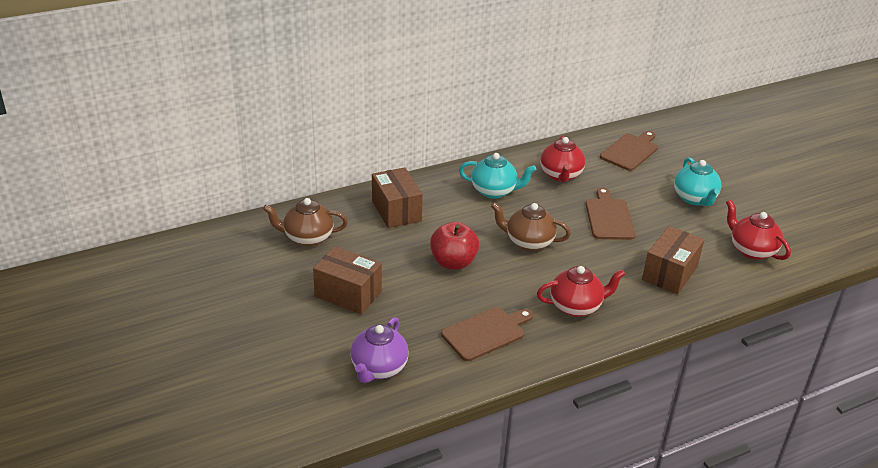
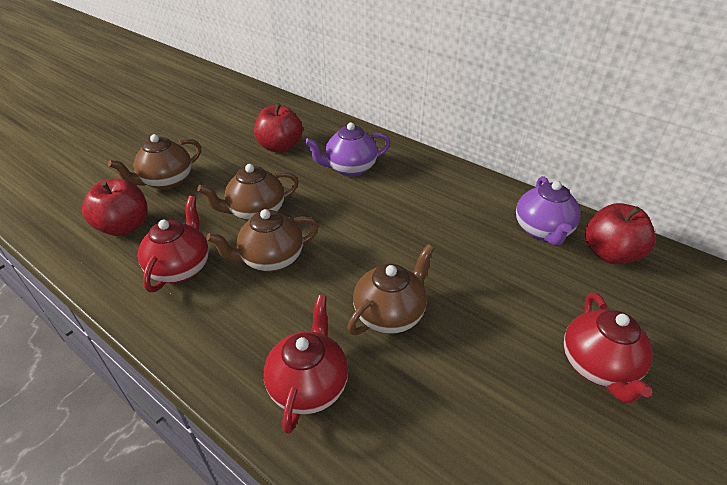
brown box: 3 -> 0
brown cutting board: 3 -> 0
brown teapot: 2 -> 4
purple teapot: 1 -> 2
red apple: 1 -> 3
turquoise teapot: 2 -> 0

